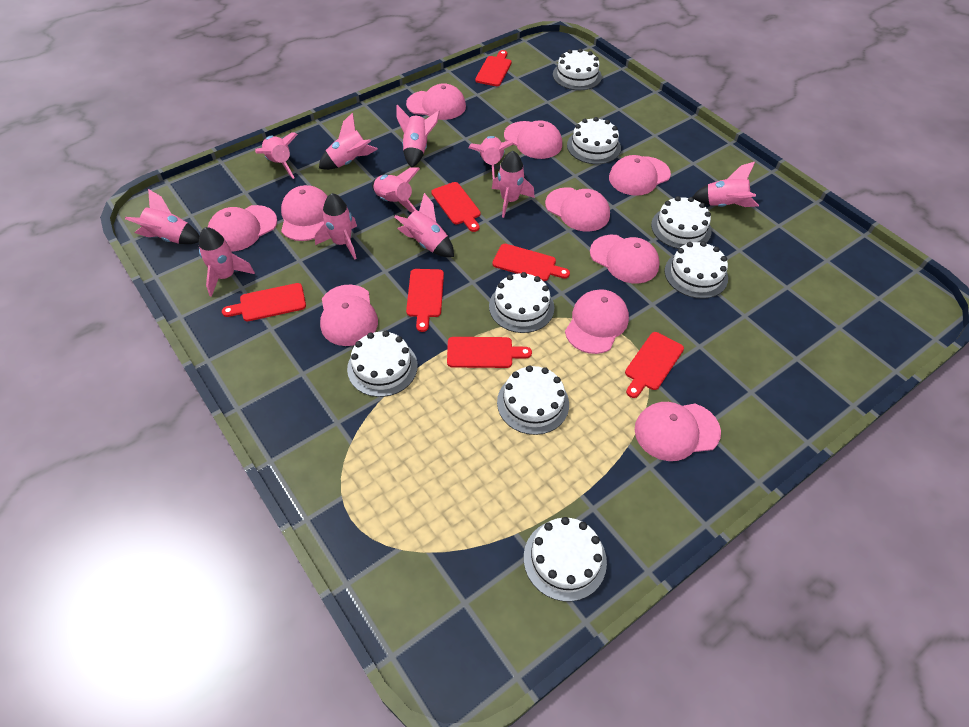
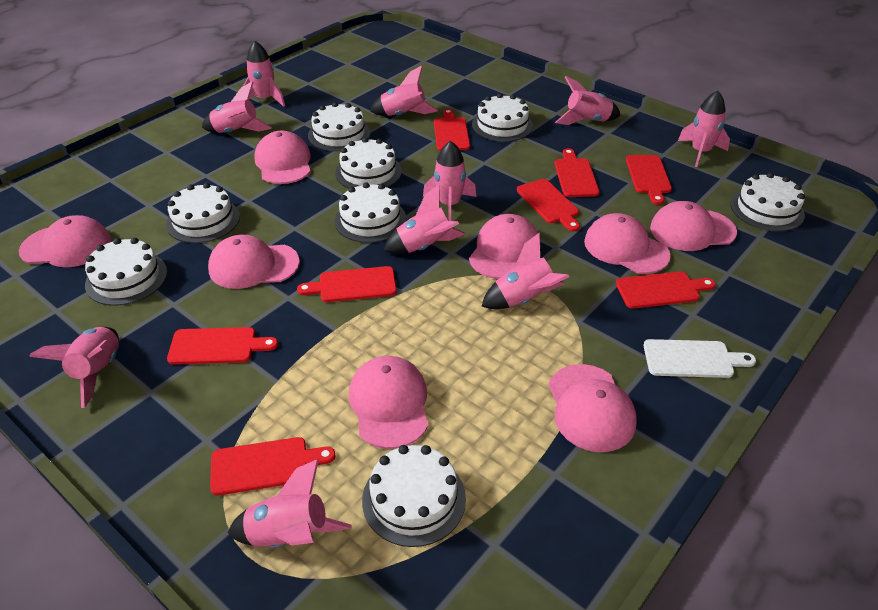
pink cap: 10 -> 8
pink rocket: 11 -> 10
red cutting board: 7 -> 8
white cutting board: 0 -> 1

